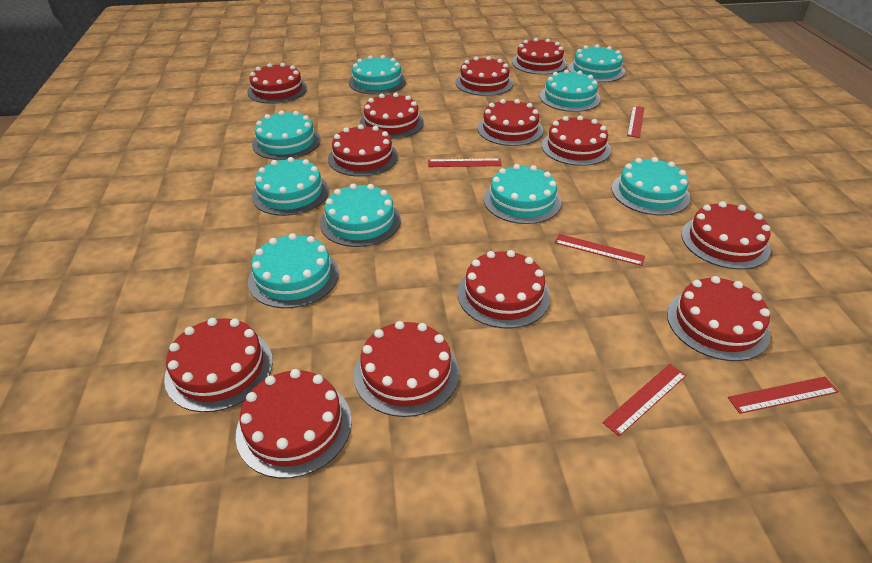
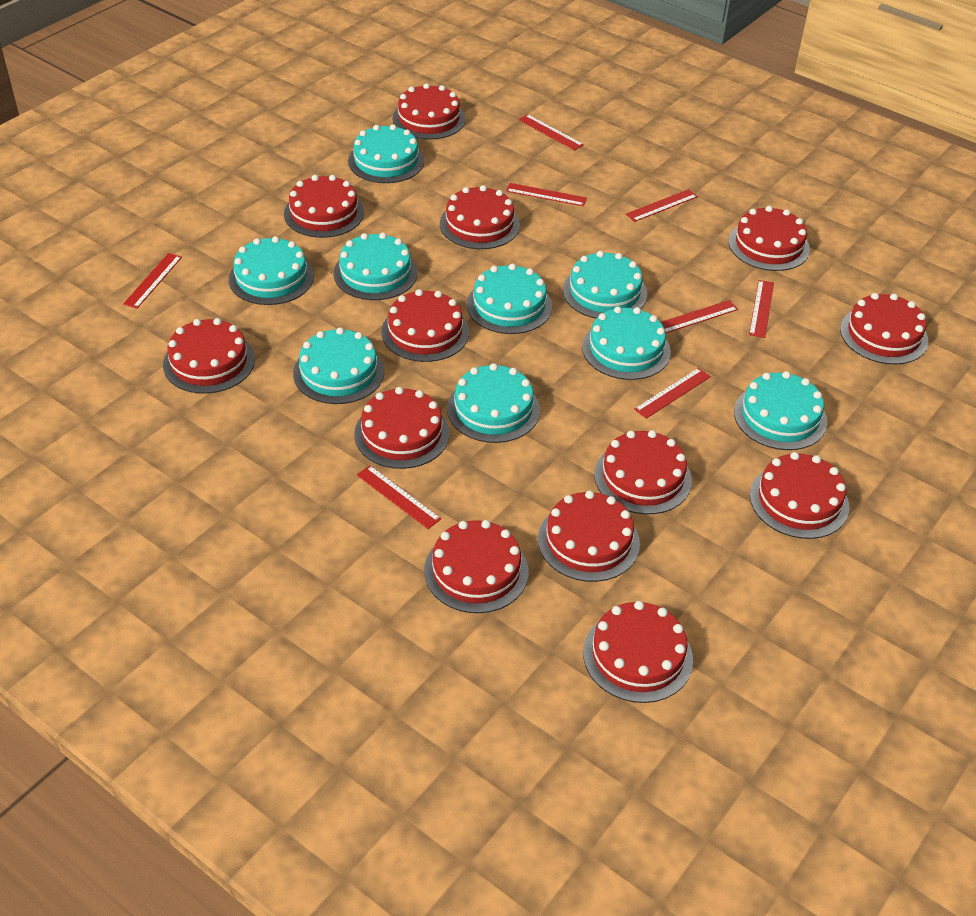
red ruler: 5 -> 8

